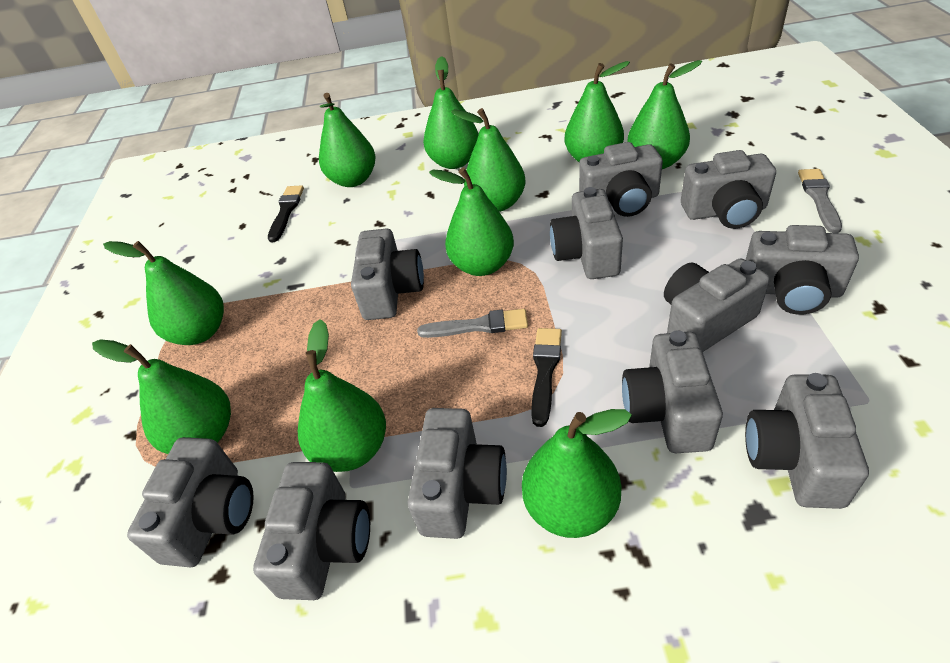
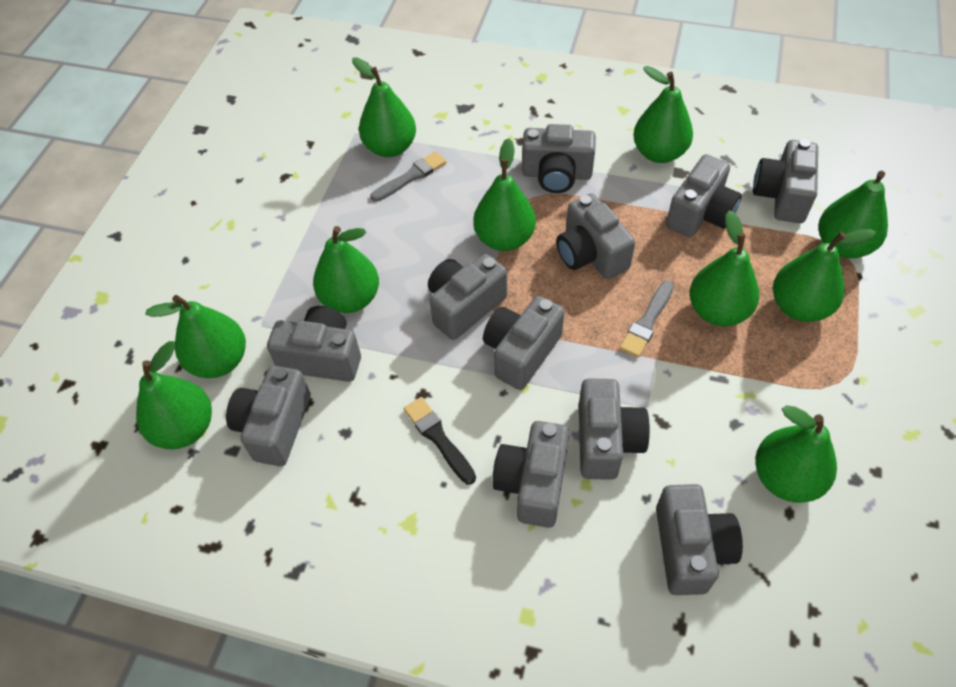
black brush: 2 -> 1

